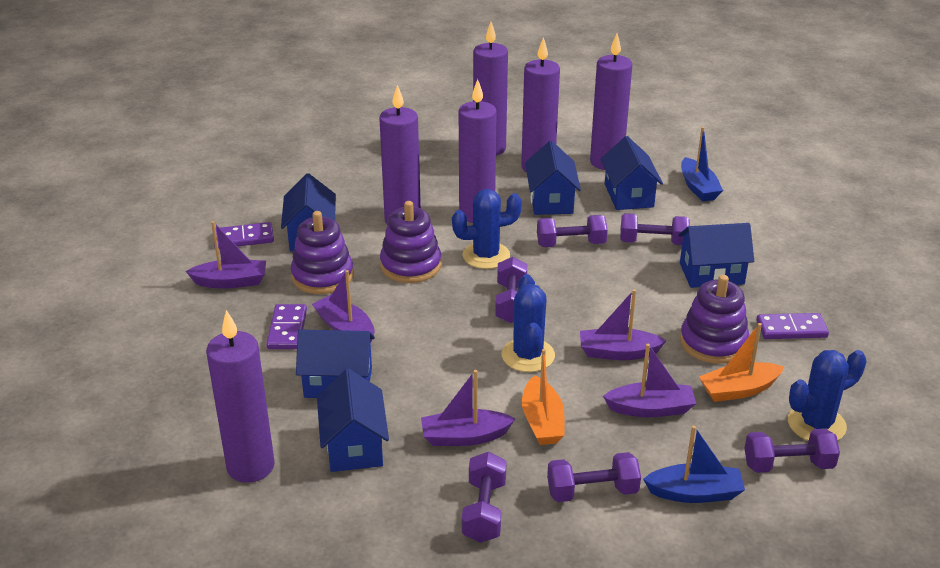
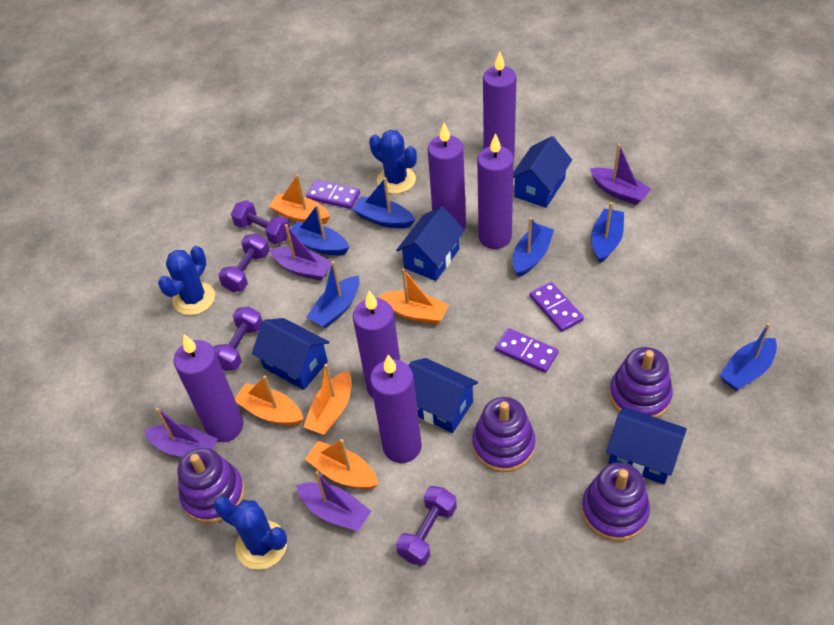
blue boat: 2 -> 6
blue house: 6 -> 5
orange boat: 2 -> 5
purple boat: 5 -> 4
purple dumbbell: 6 -> 4
purple stacking toy: 3 -> 4

